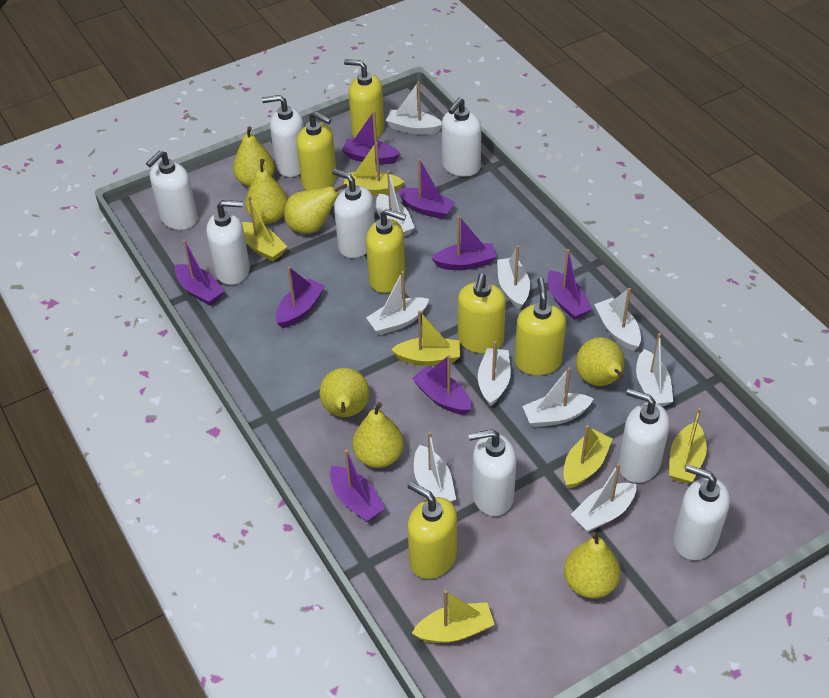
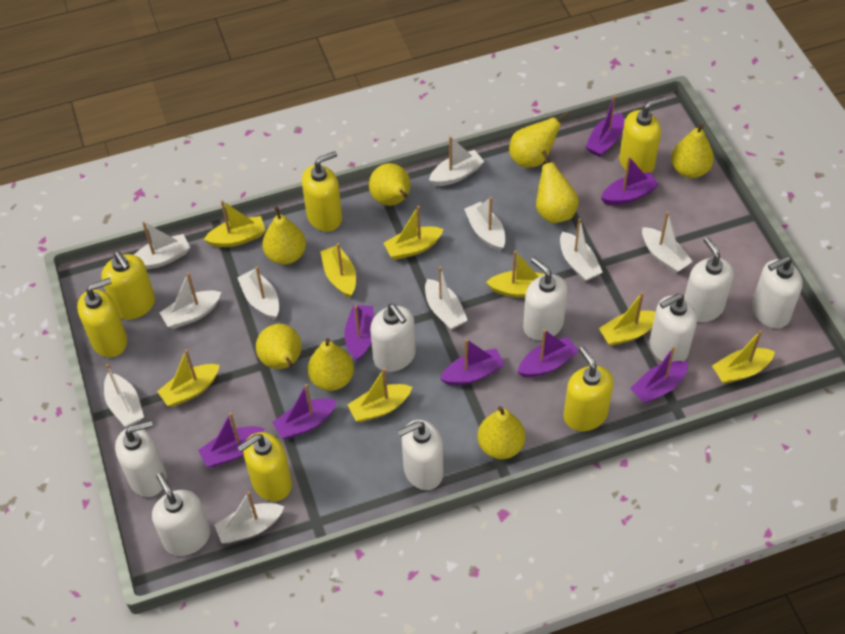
yellow boat: 6 -> 8
yellow pear: 7 -> 8

